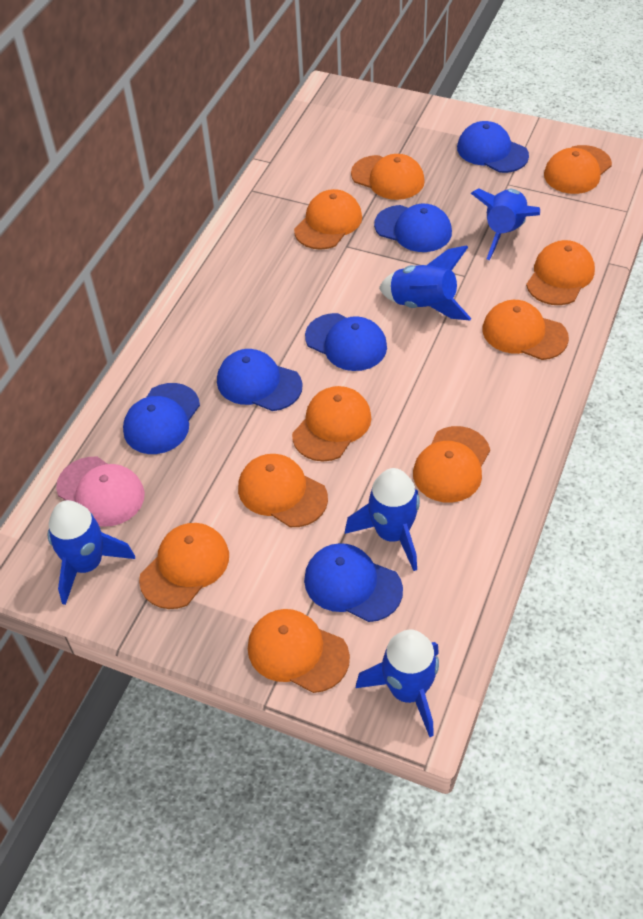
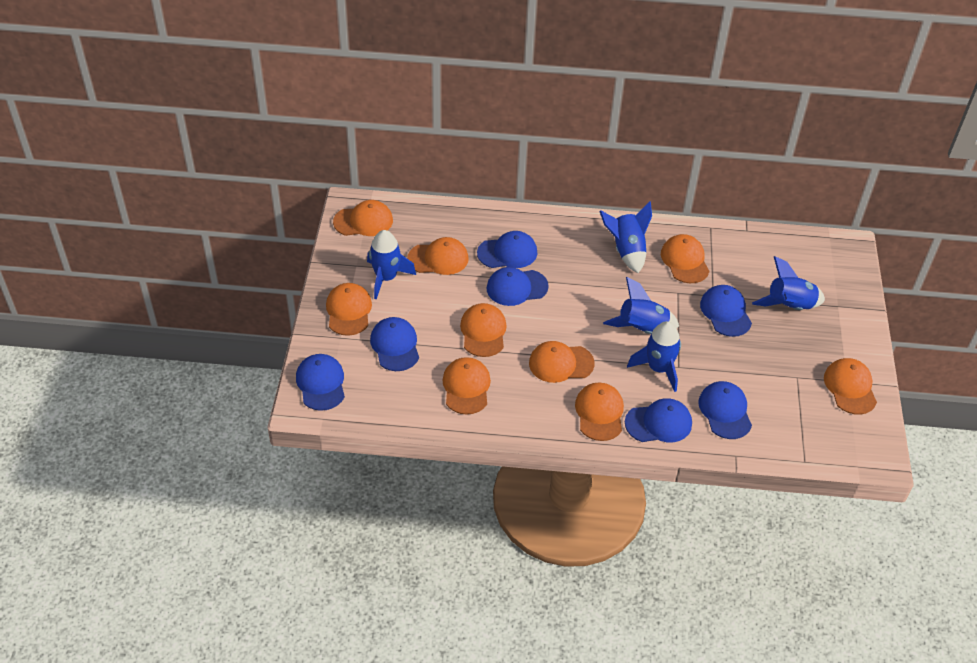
blue cap: 6 -> 7
orange cap: 10 -> 9
pink cap: 1 -> 0

